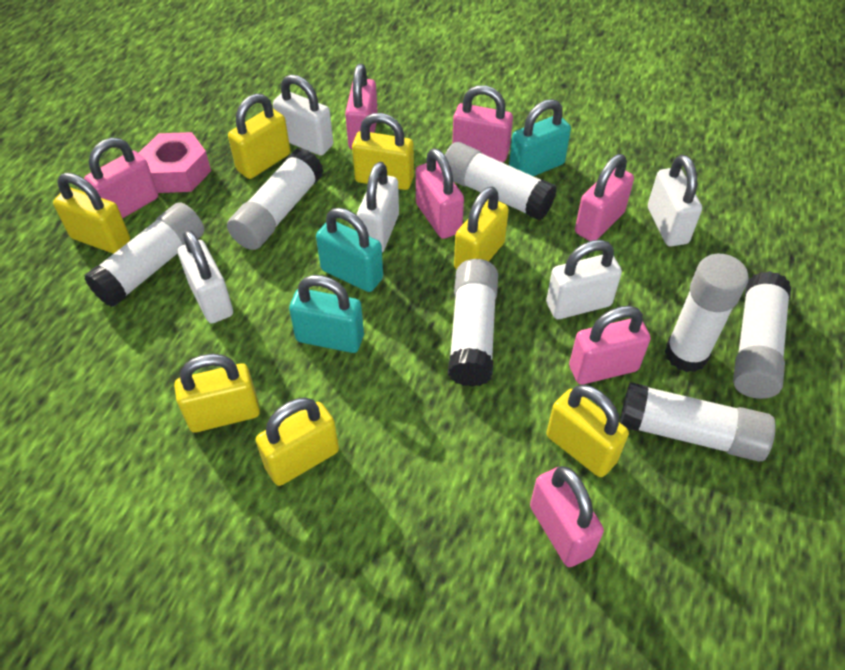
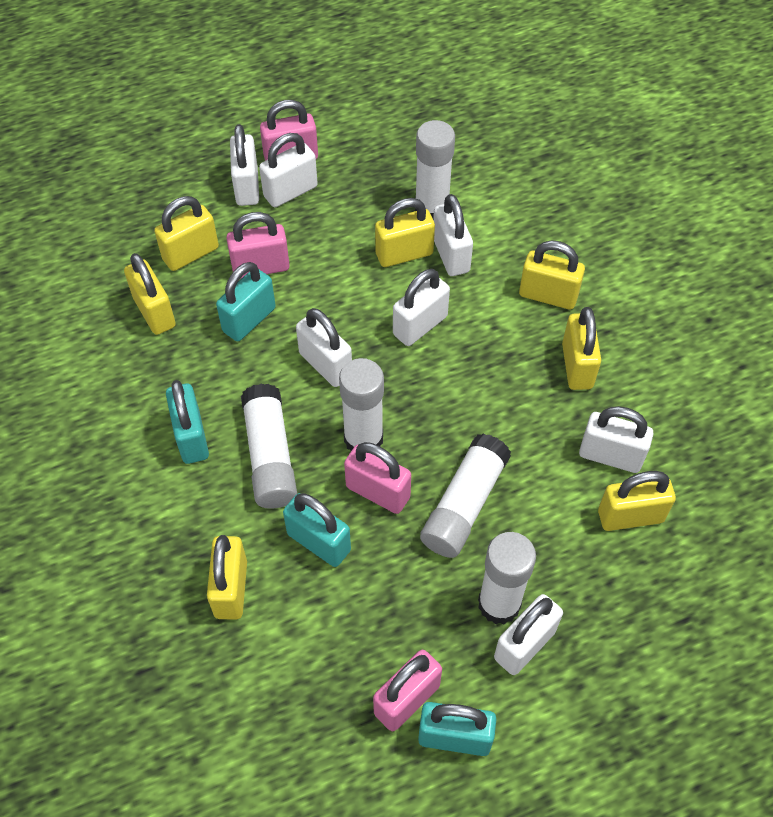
pink nut: 1 -> 0
pink padlock: 7 -> 4
turquoise padlock: 3 -> 4
white glue stick: 7 -> 5
white padlock: 5 -> 7

